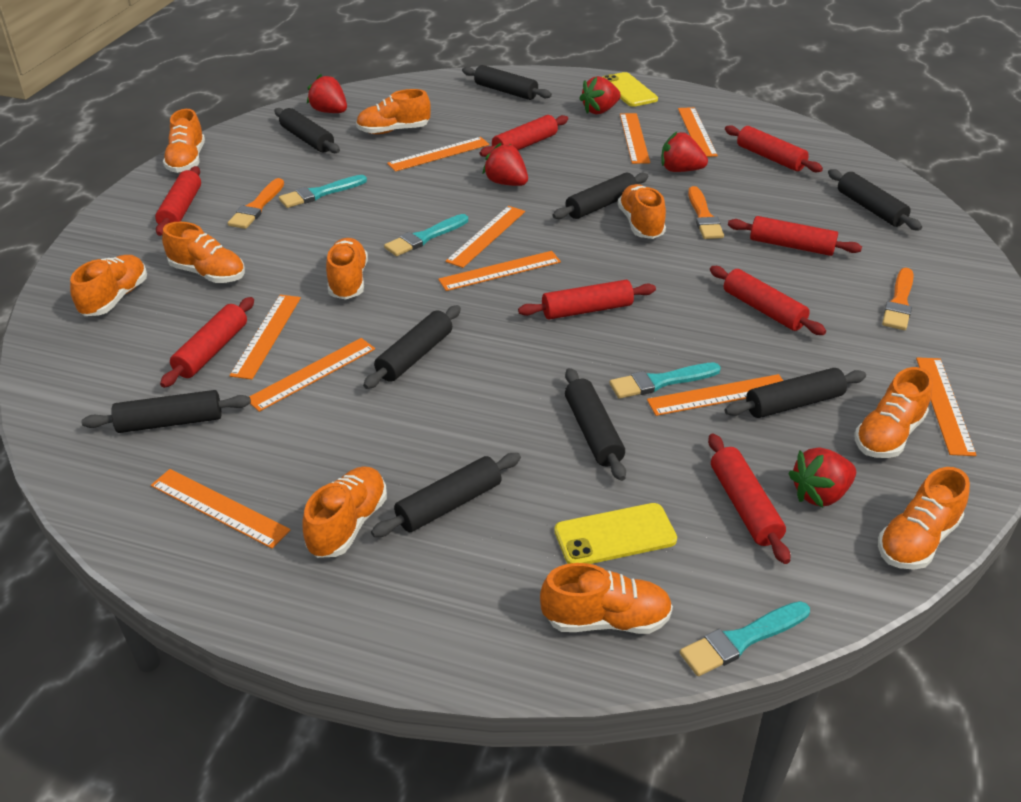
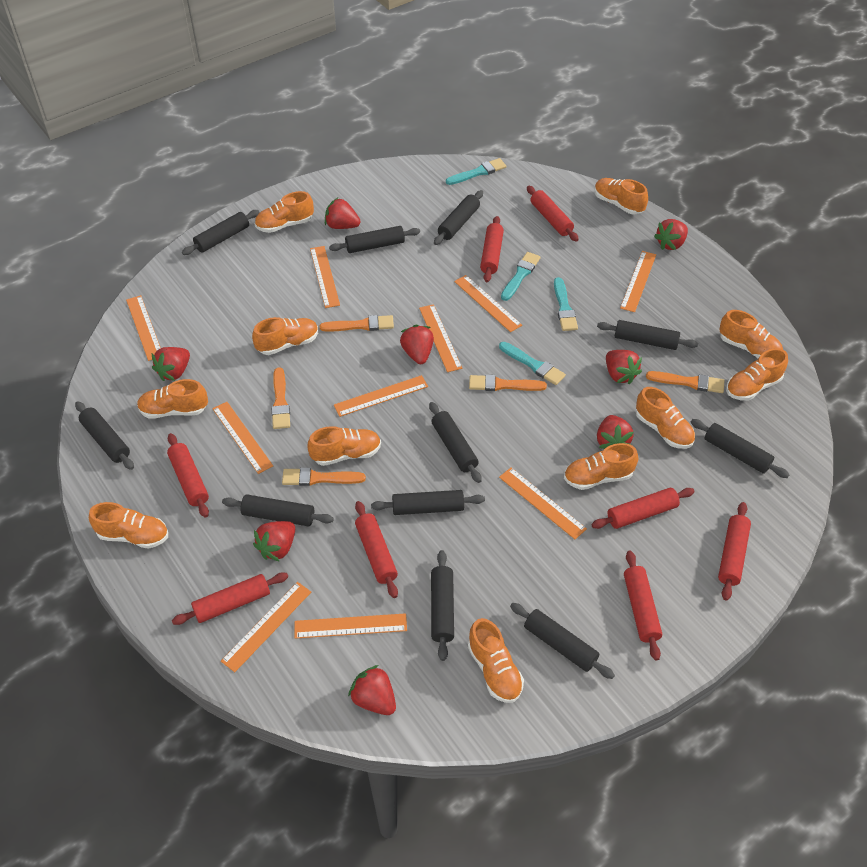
black rolling pin: 9 -> 11
orange brush: 3 -> 5
orange shoe: 10 -> 11
red strawberry: 5 -> 8
yellow phone: 2 -> 0

